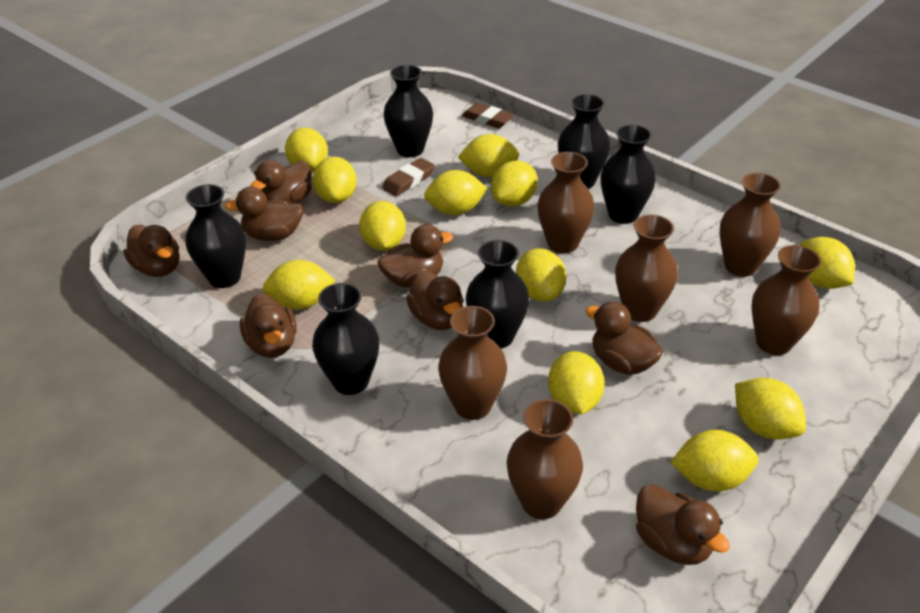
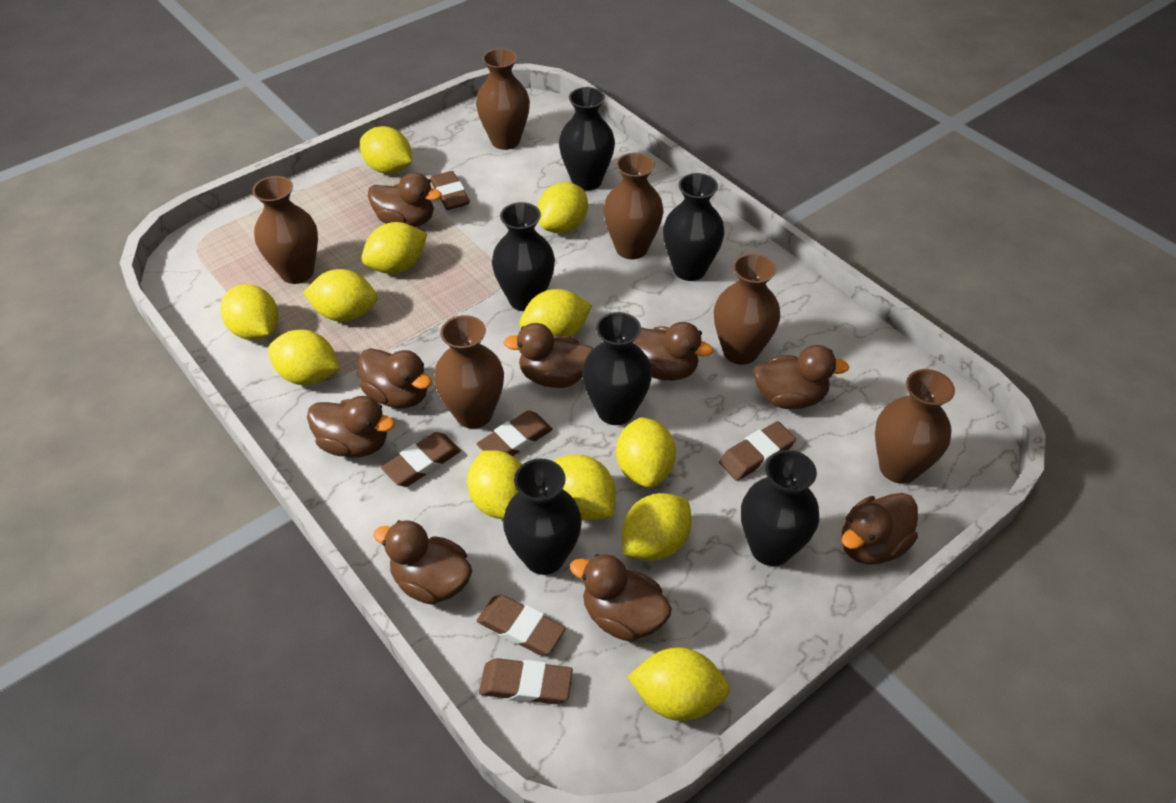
brown duck: 8 -> 9
brown eraser: 2 -> 6

